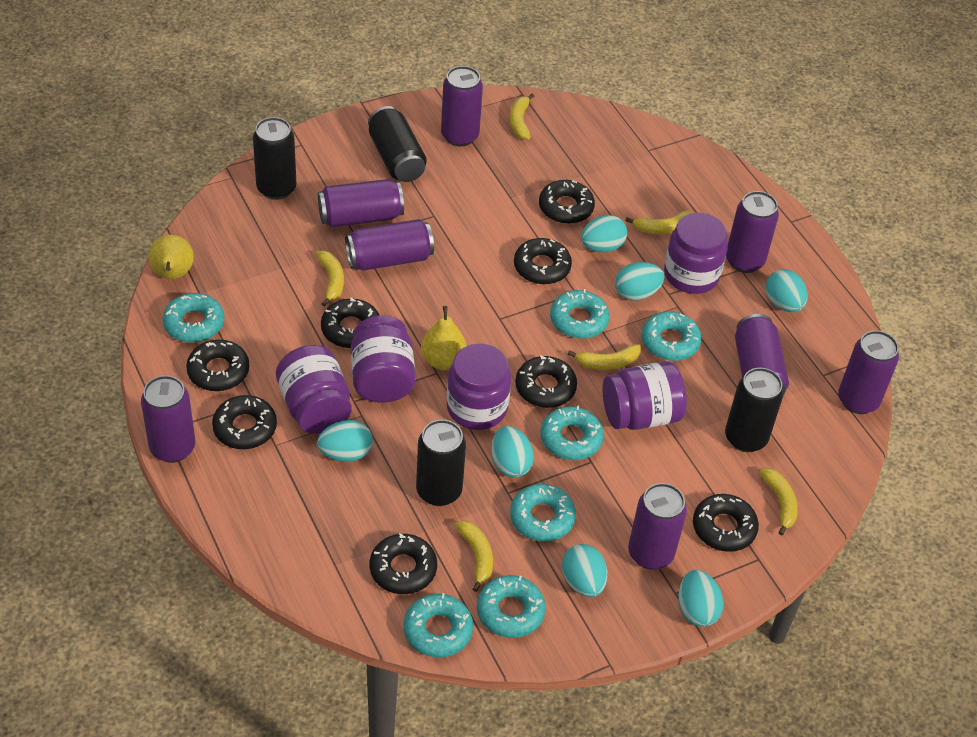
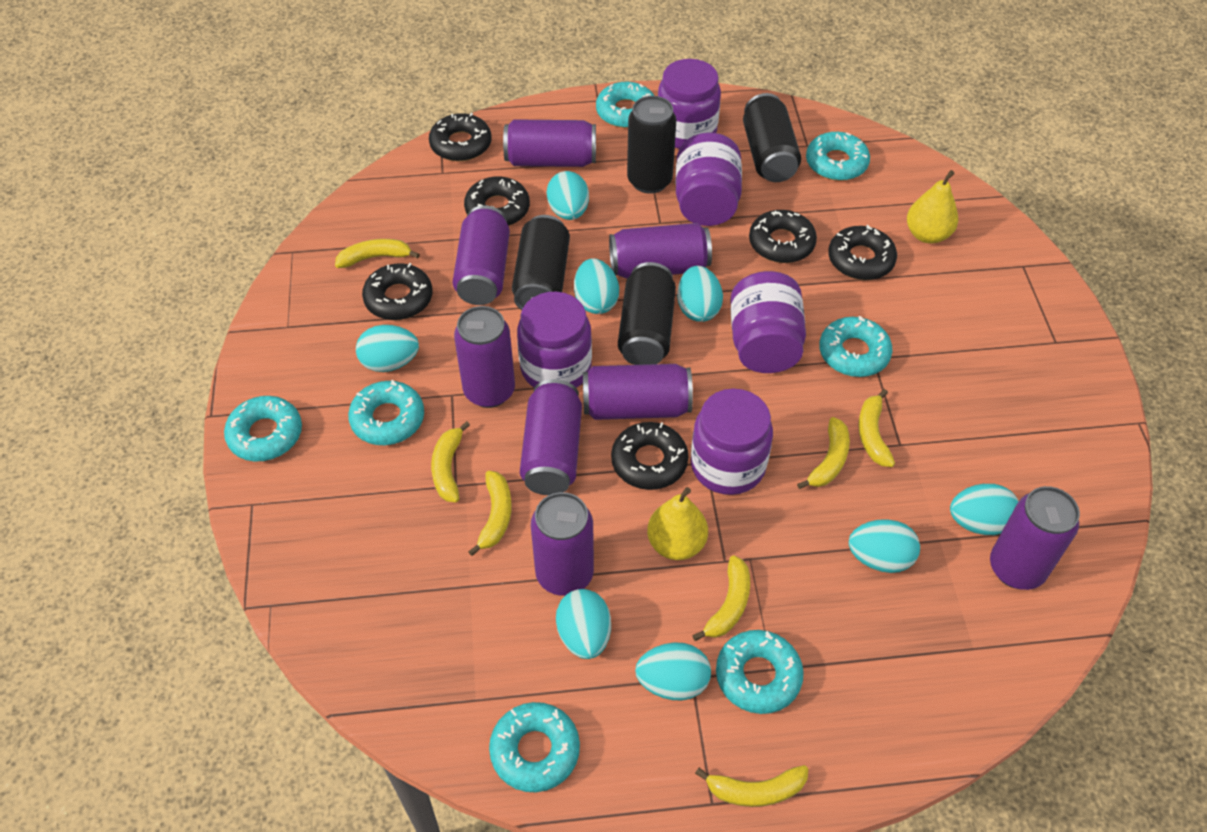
black donut: 8 -> 6
turquoise egg: 7 -> 8
yellow banana: 6 -> 7

